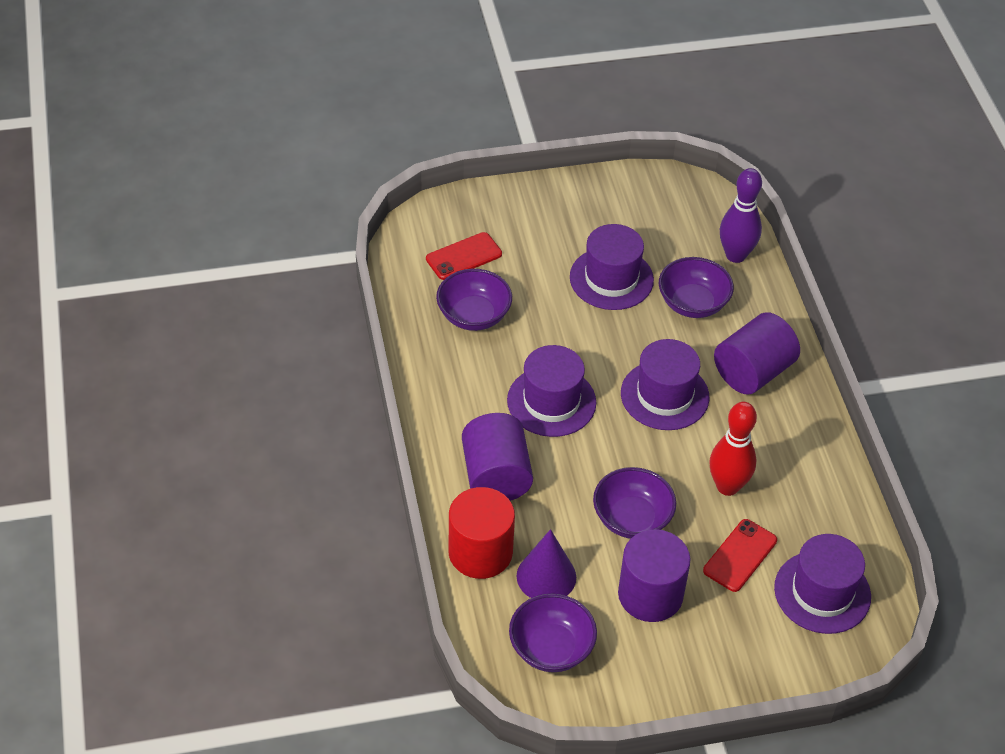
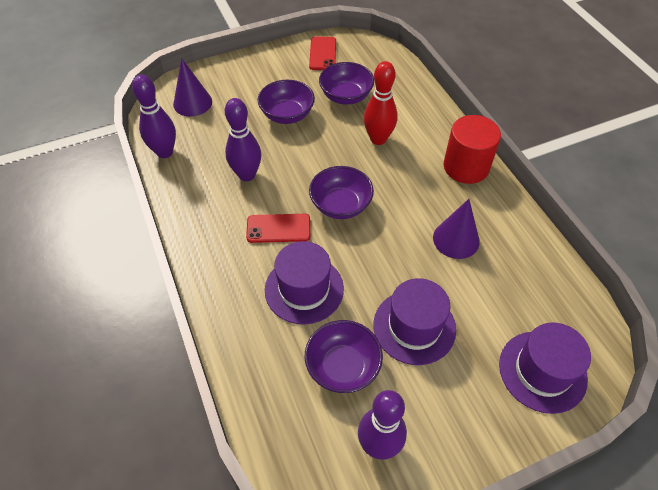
purple bowling pin: 1 -> 3
purple cone: 1 -> 2
purple cylinder: 3 -> 0
purple hat: 4 -> 3

